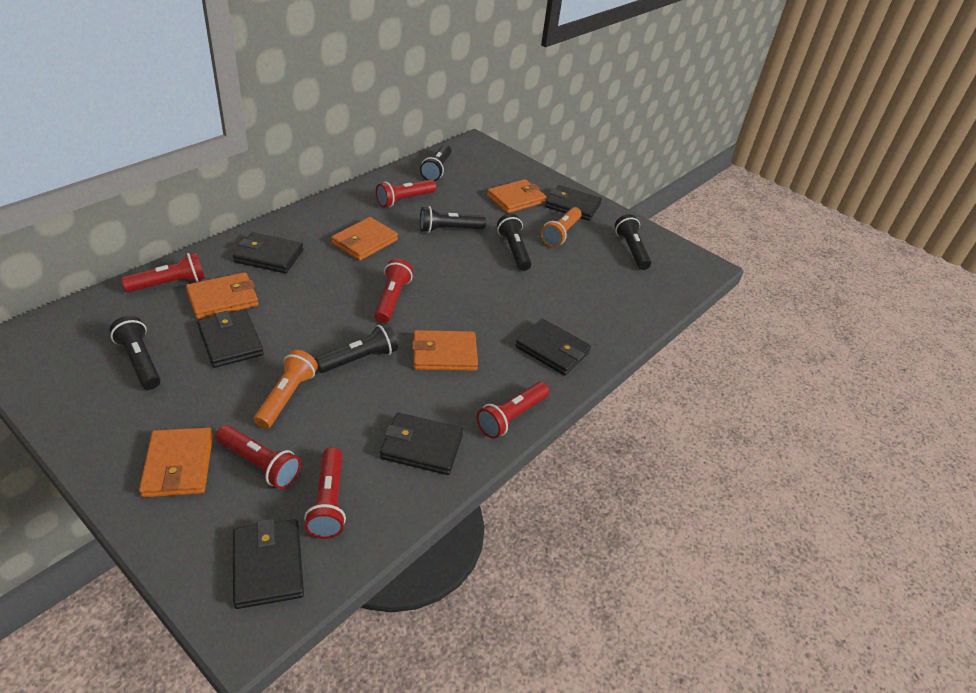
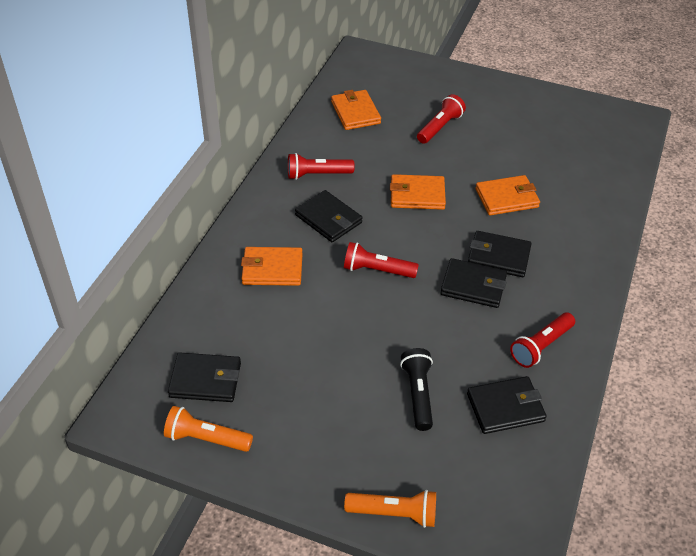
black flashlight: 6 -> 1
black wallet: 6 -> 5
orange wallet: 5 -> 4
red flashlight: 6 -> 4

